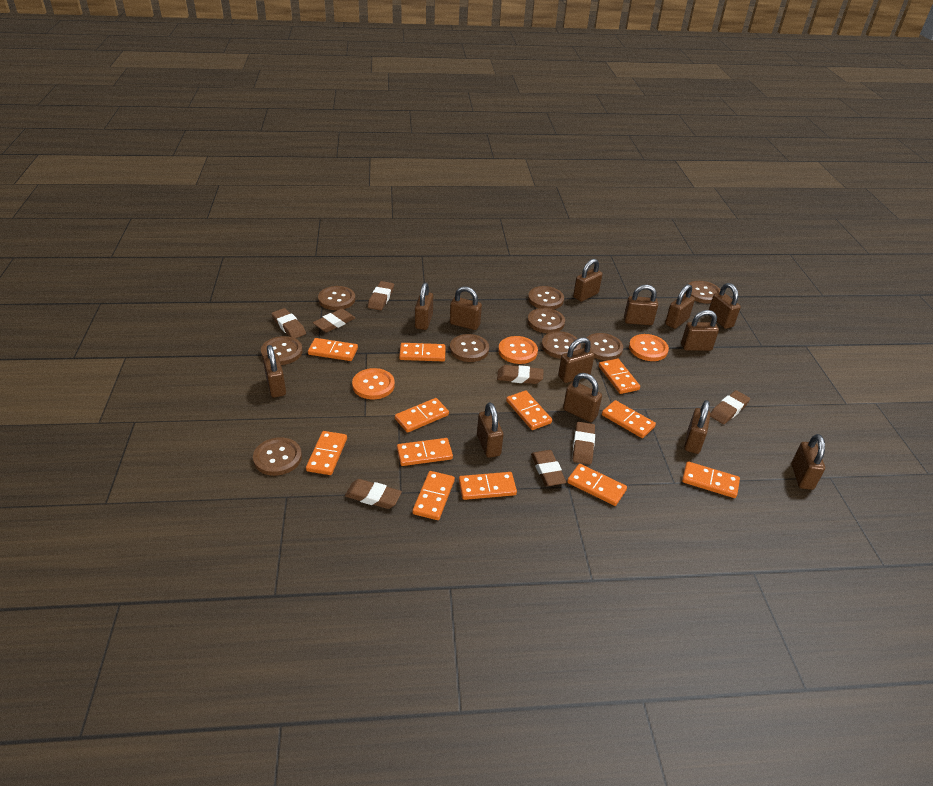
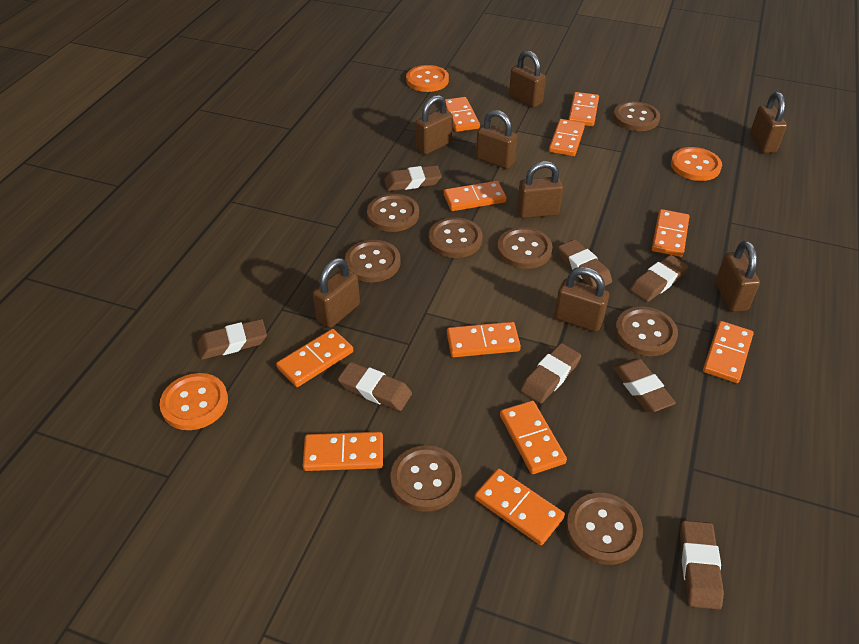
brown button: 9 -> 8
brown padlock: 13 -> 8
orange domino: 12 -> 11

